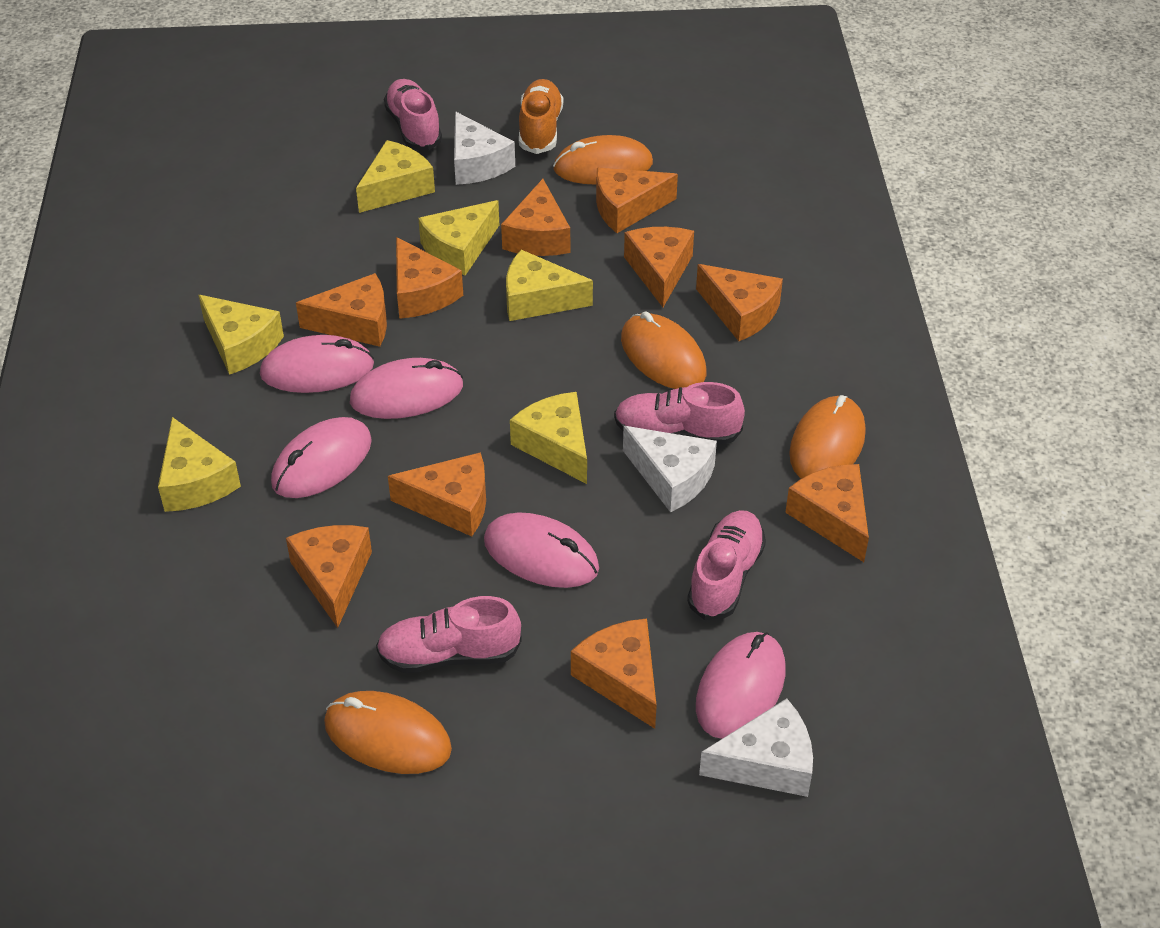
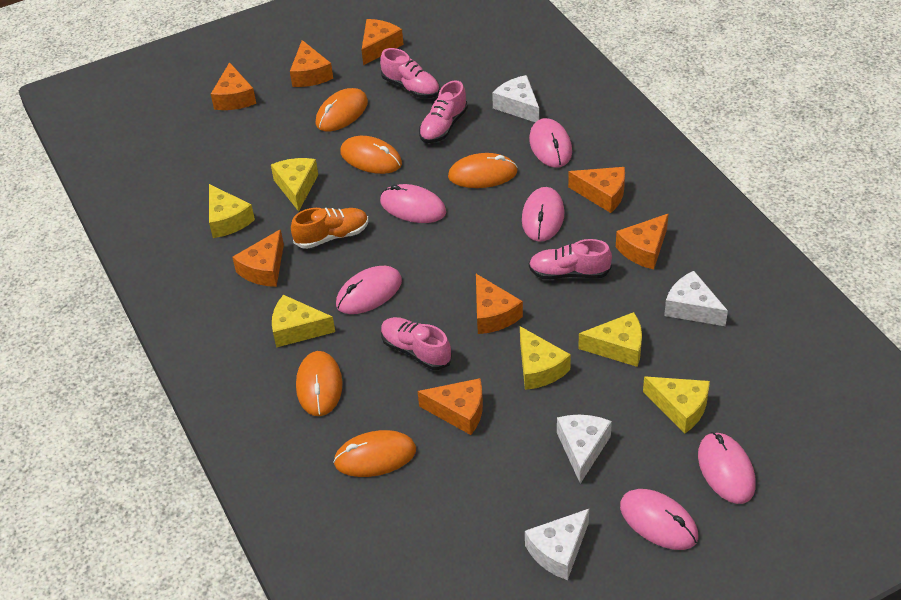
orange cheese: 10 -> 8
orange mouse: 4 -> 5
pink mouse: 5 -> 6
white cheese: 3 -> 4

